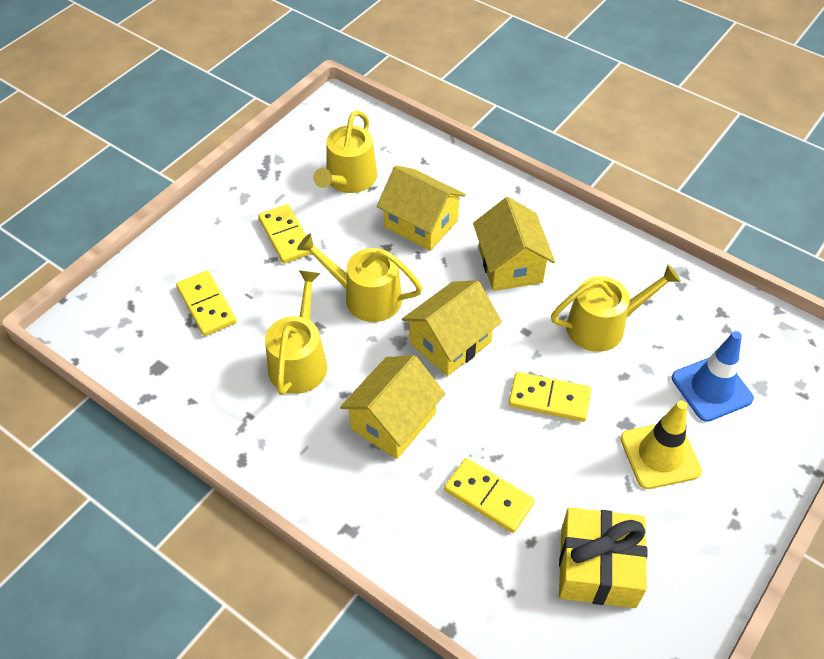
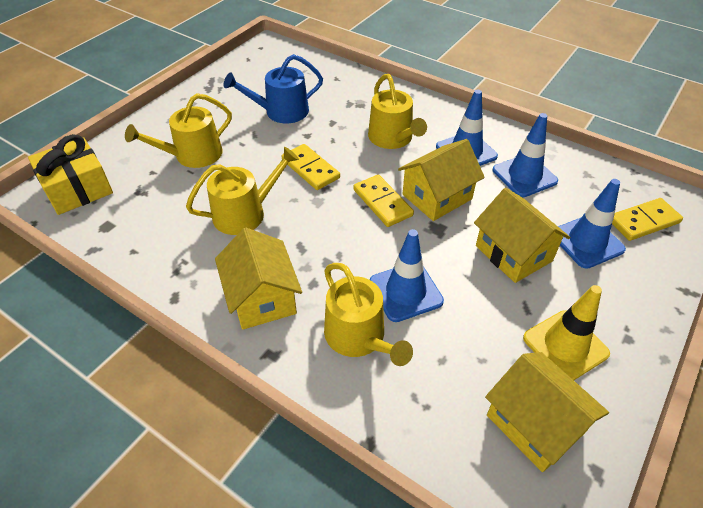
blue traffic cone: 1 -> 4
blue watering can: 0 -> 1
yellow domino: 4 -> 3

